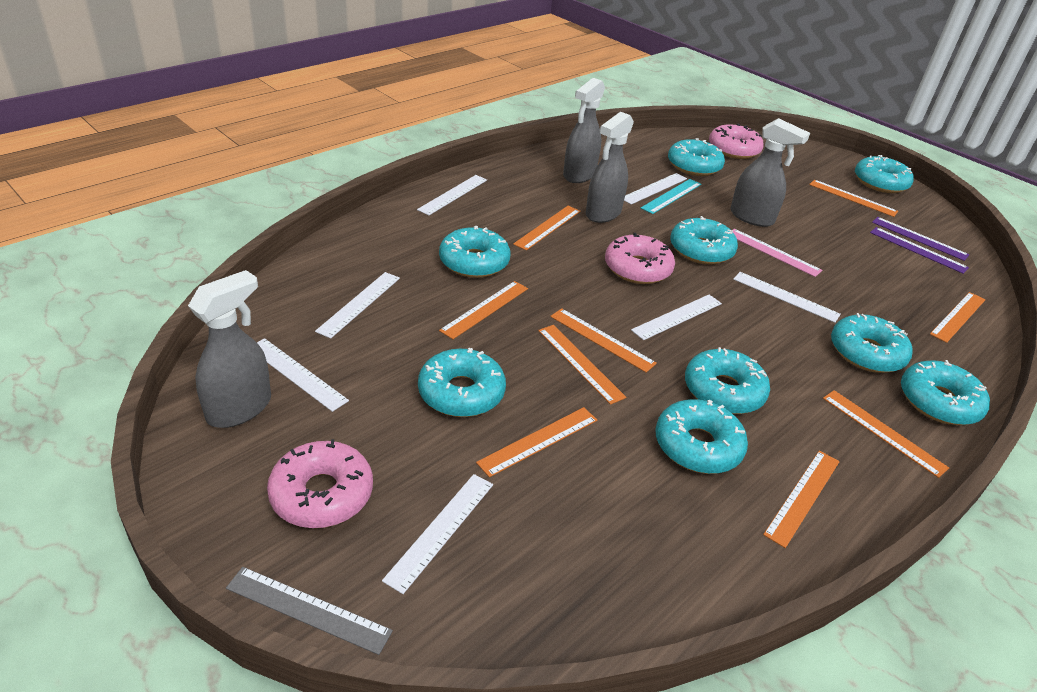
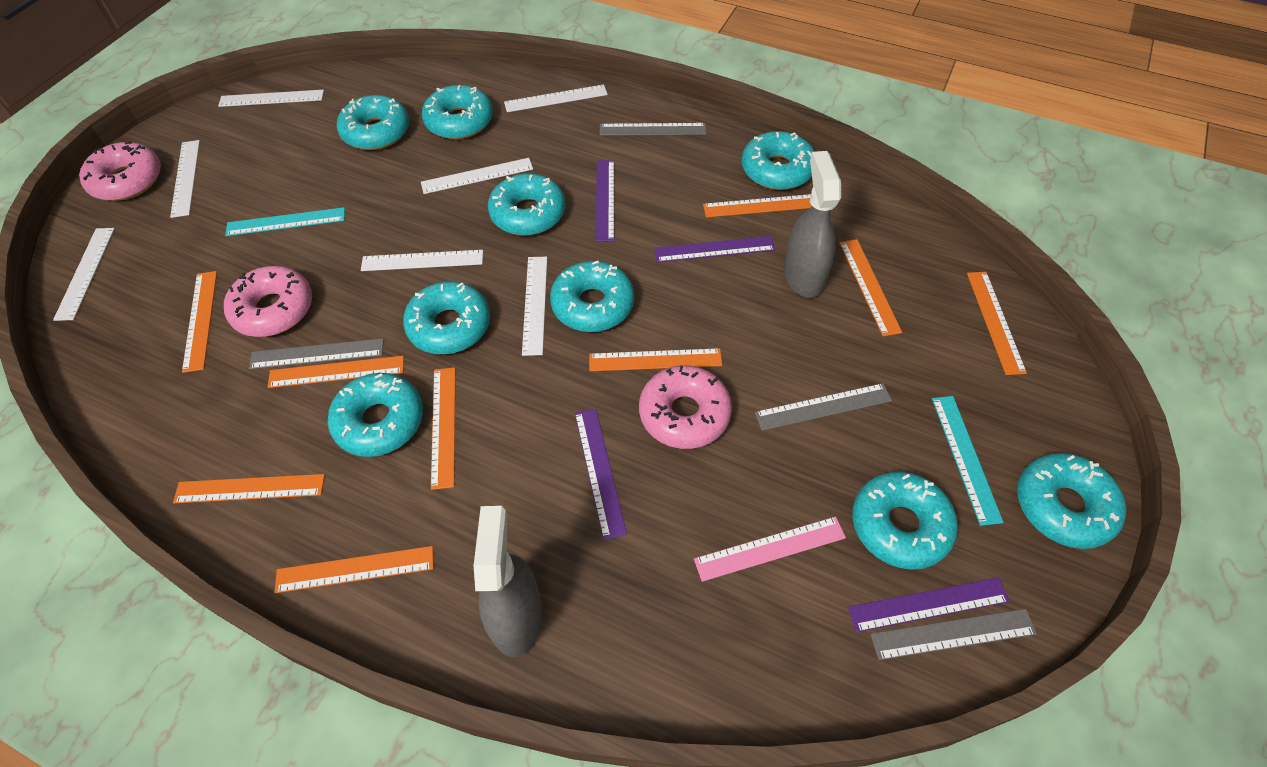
grey ruler: 1 -> 4
grey spray bottle: 4 -> 2
purple ruler: 2 -> 4
turquoise ruler: 1 -> 2

